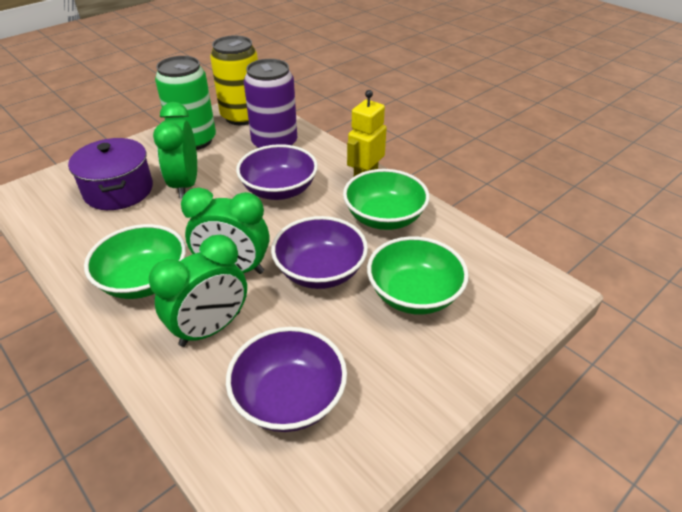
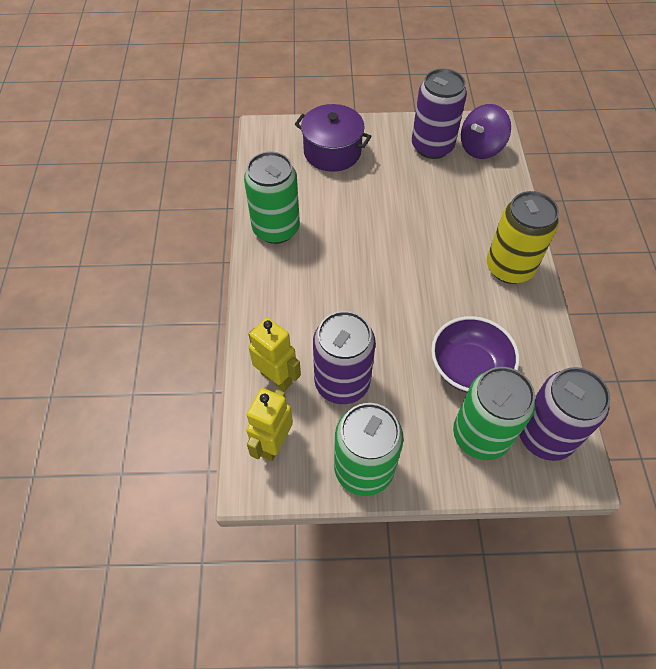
green bowl: 3 -> 0
green can: 1 -> 3
green clock: 3 -> 0
purple bowl: 3 -> 1
purple can: 1 -> 3
purple spinning top: 0 -> 1
yellow robot: 1 -> 2

